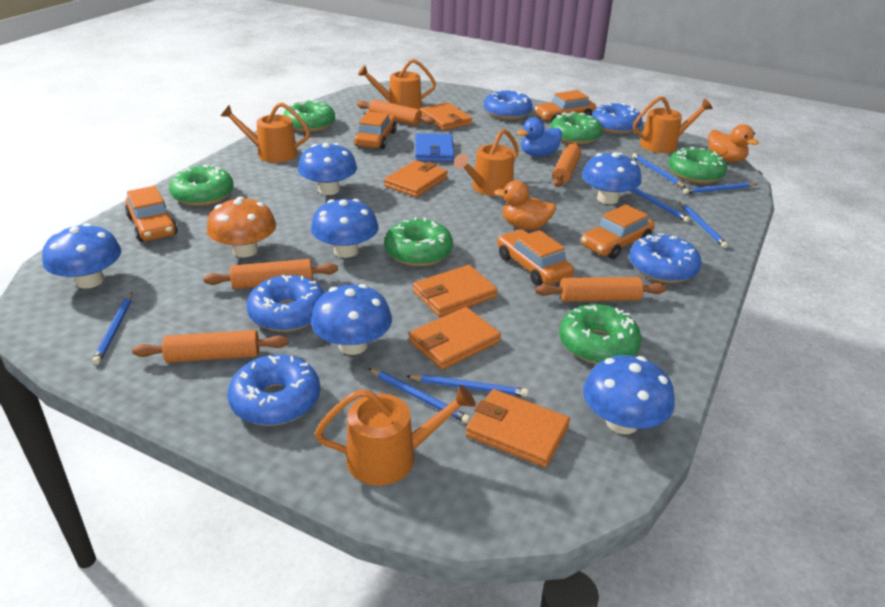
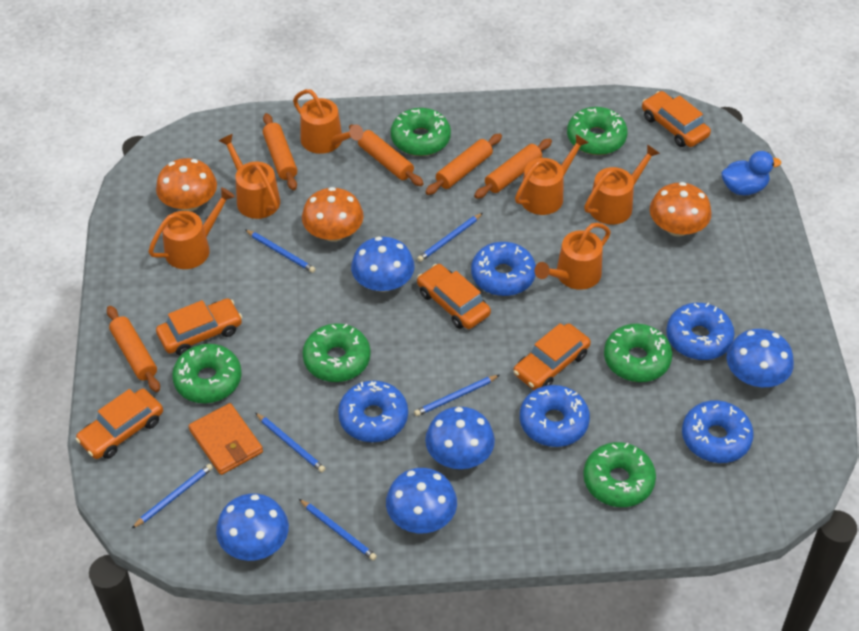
blue mushroom: 6 -> 5
blue pencil: 7 -> 6
blue wallet: 1 -> 0
orange duck: 2 -> 0
orange mushroom: 1 -> 3
orange wallet: 5 -> 1
orange watering can: 5 -> 6

